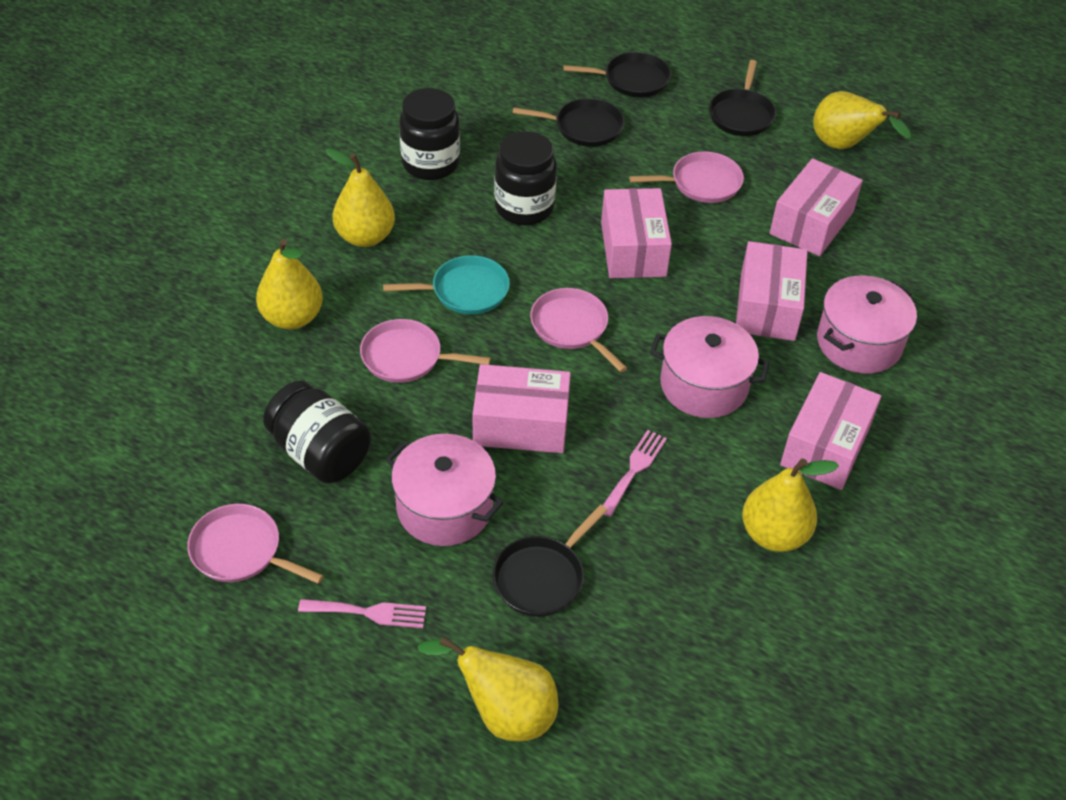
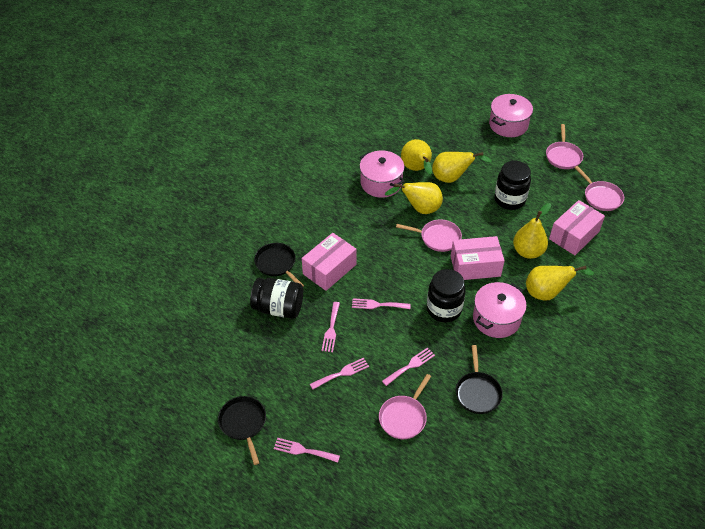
black pan: 4 -> 3
pink box: 5 -> 3
pink fork: 2 -> 5
turquoise pan: 1 -> 0

